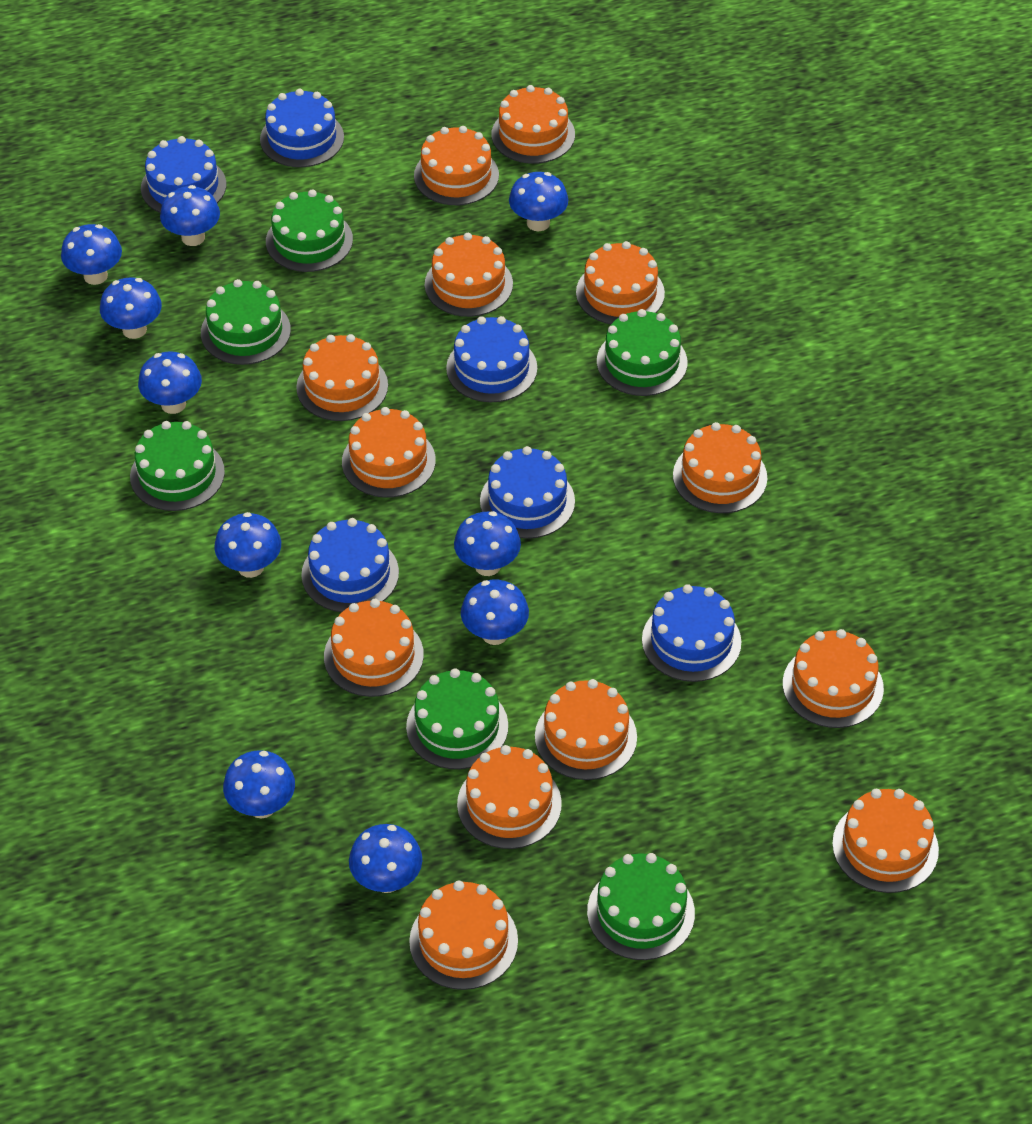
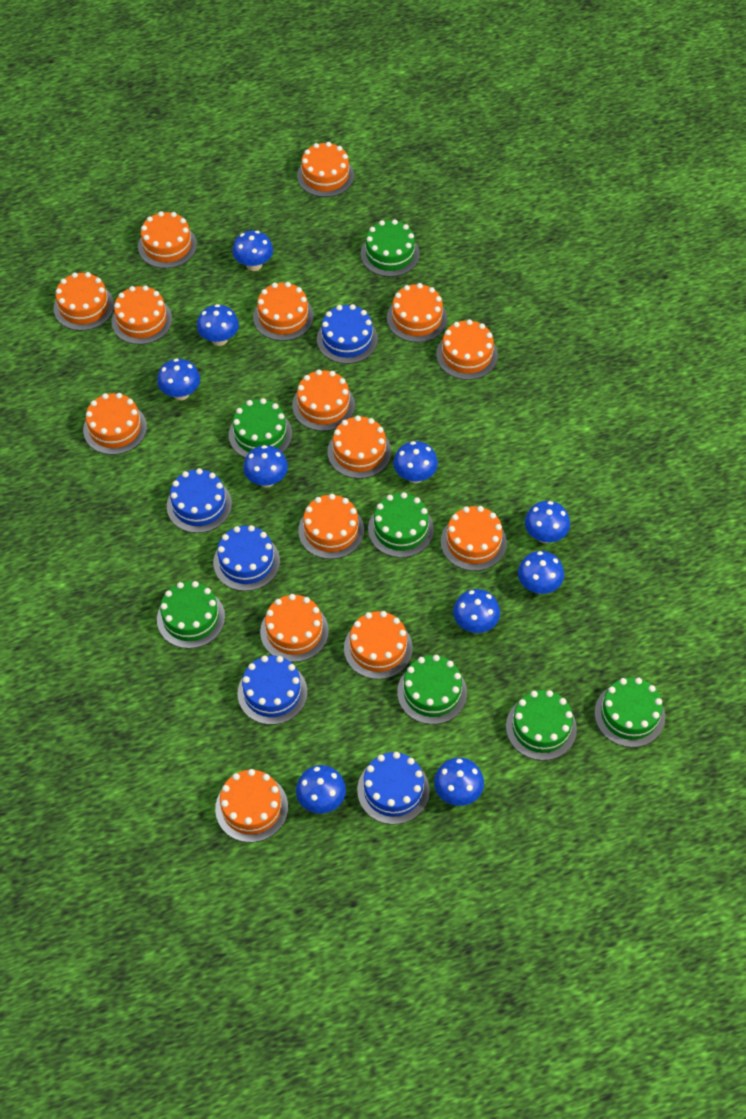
blue cake: 6 -> 5
green cake: 6 -> 7
orange cake: 13 -> 15

